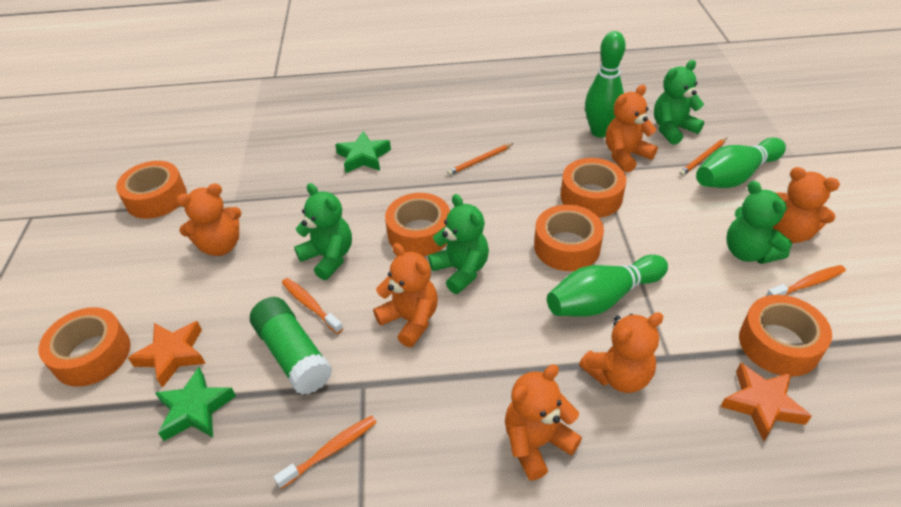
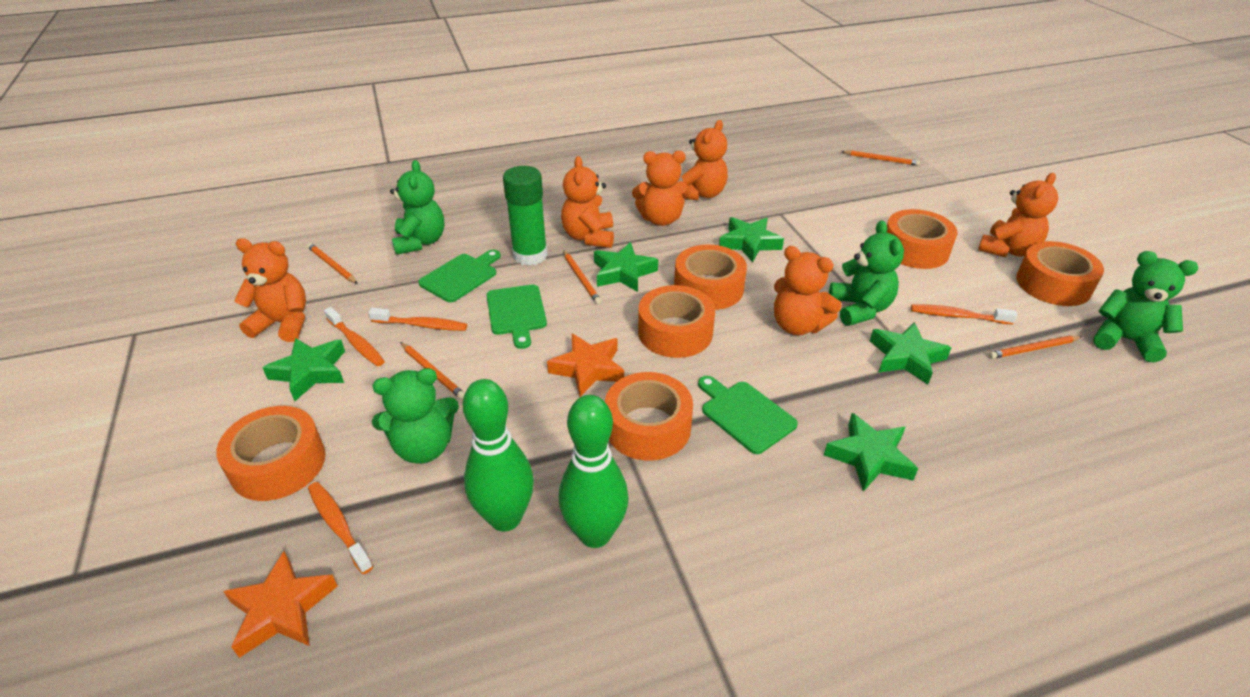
green bowling pin: 3 -> 2
green cutting board: 0 -> 3
green star: 2 -> 5
orange pencil: 2 -> 5
orange toothbrush: 3 -> 4

